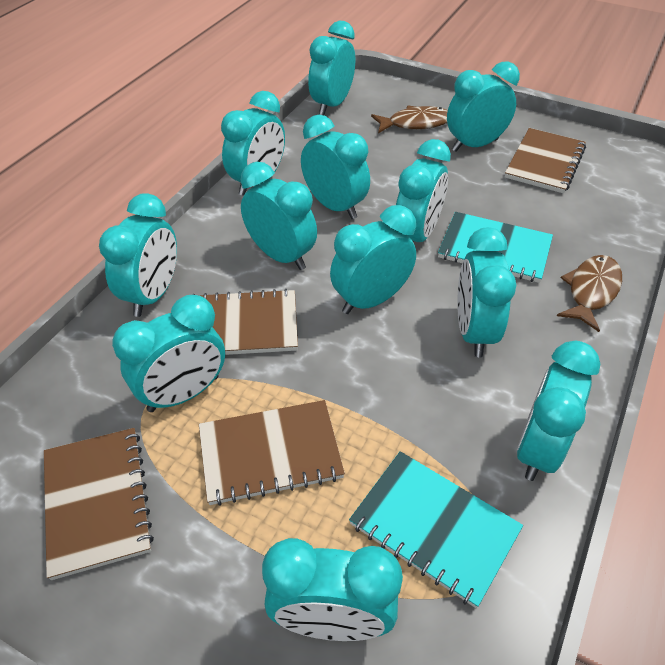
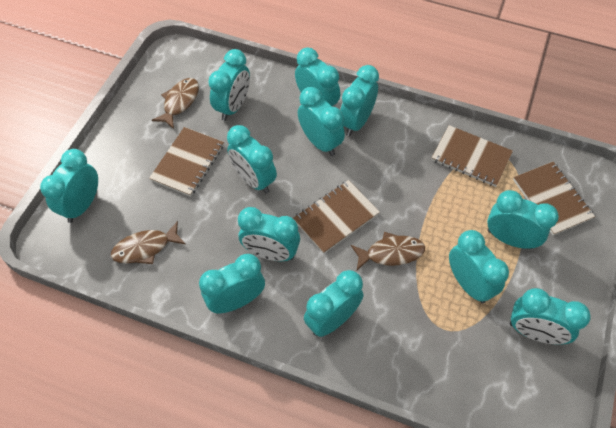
brown fish: 2 -> 3
turquoise notebook: 2 -> 0

